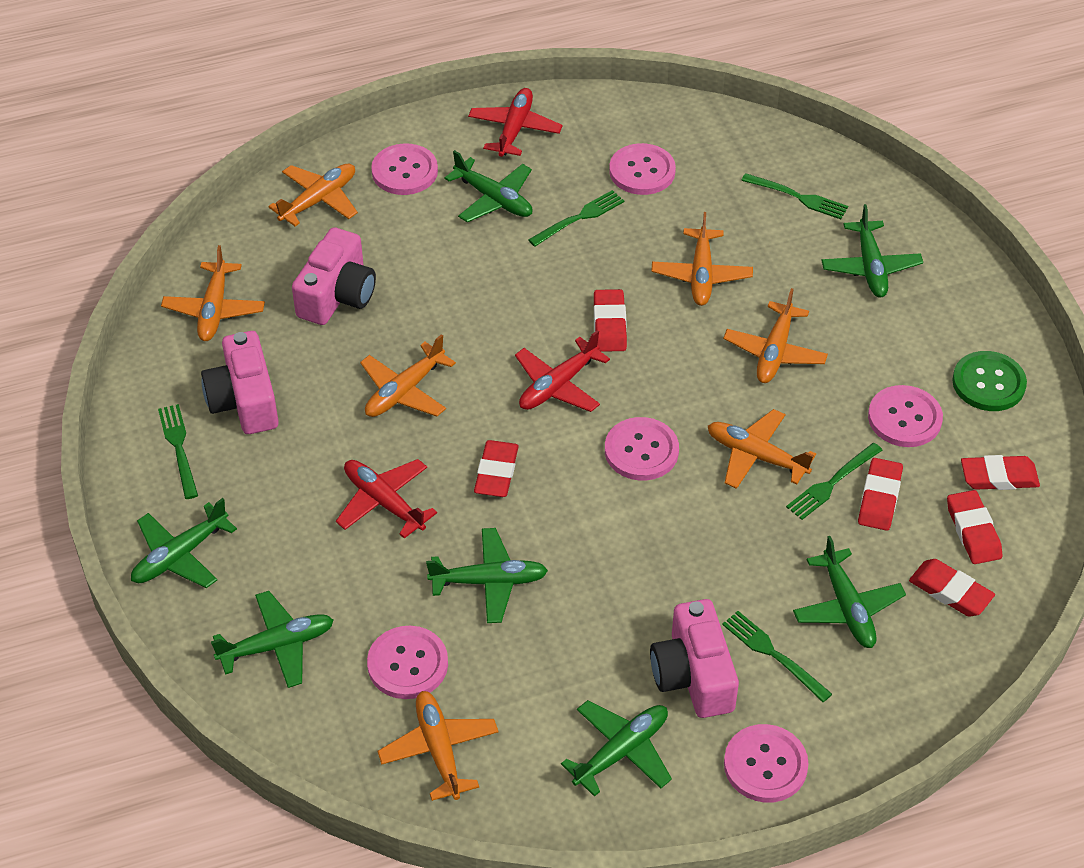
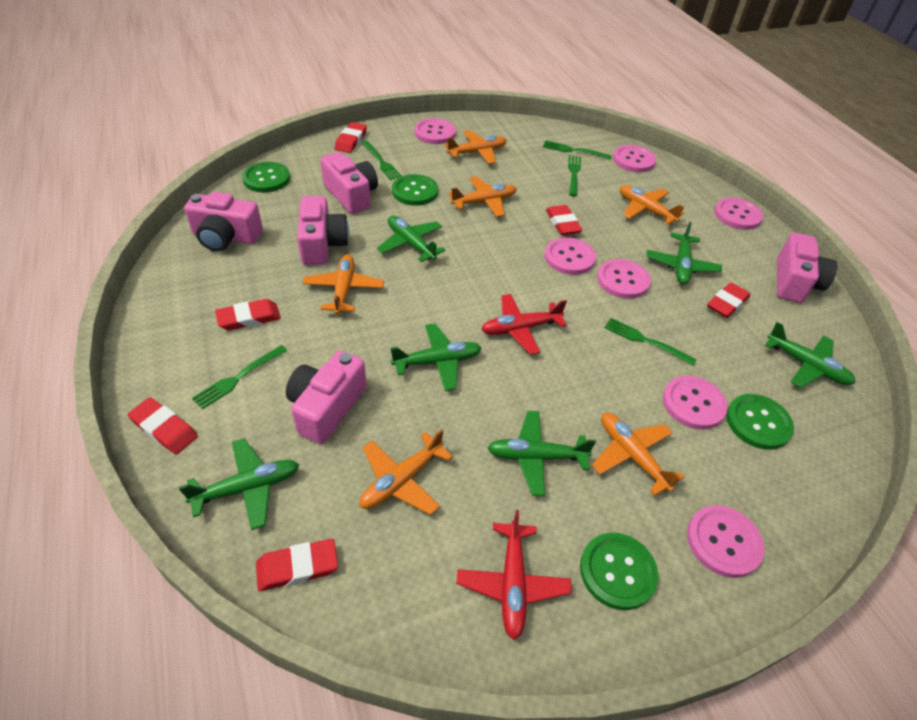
green button: 1 -> 4
green plane: 7 -> 6
orange plane: 7 -> 6
pink button: 6 -> 7
pink camera: 3 -> 5
red plane: 3 -> 2

